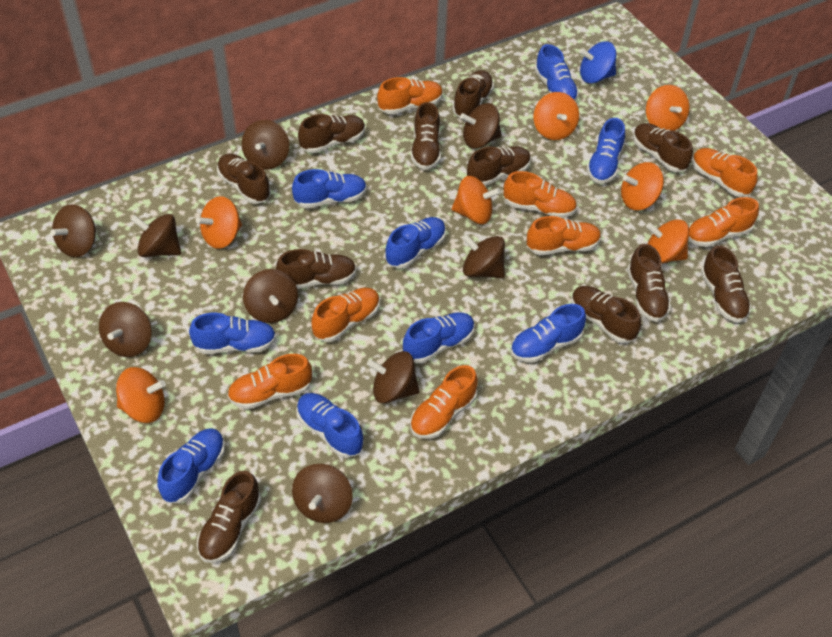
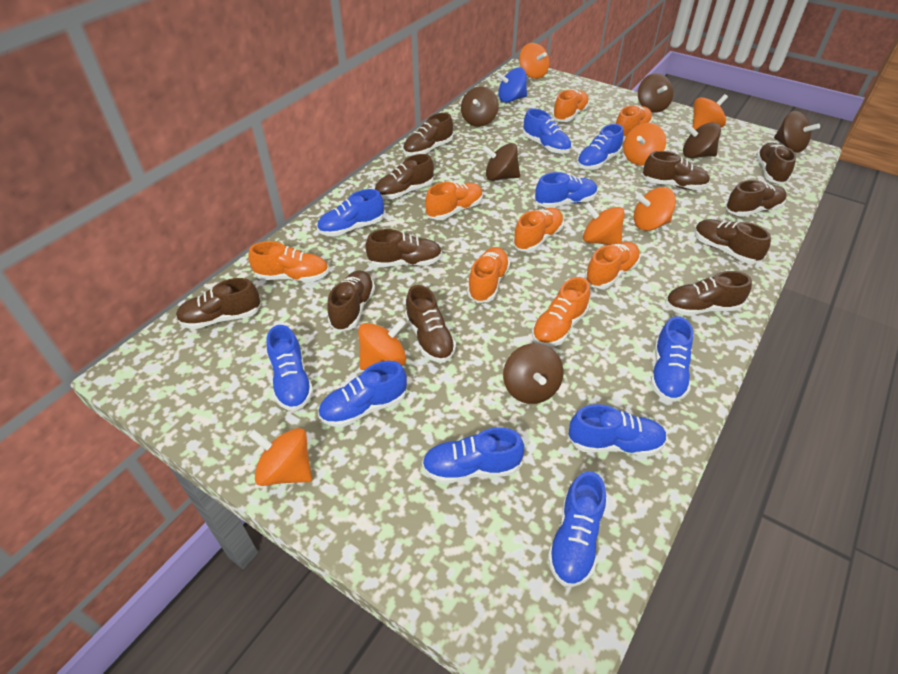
blue shoe: 9 -> 10
brown spinning top: 9 -> 6

